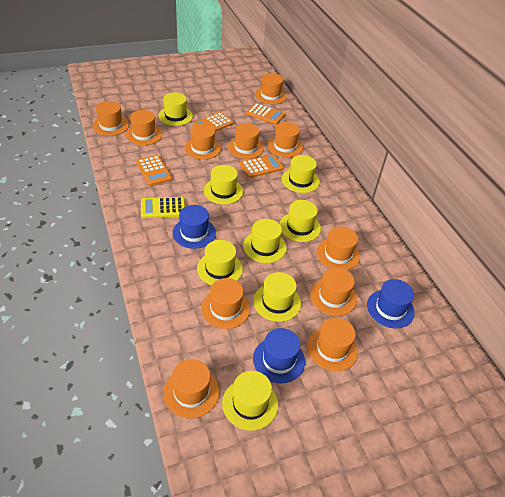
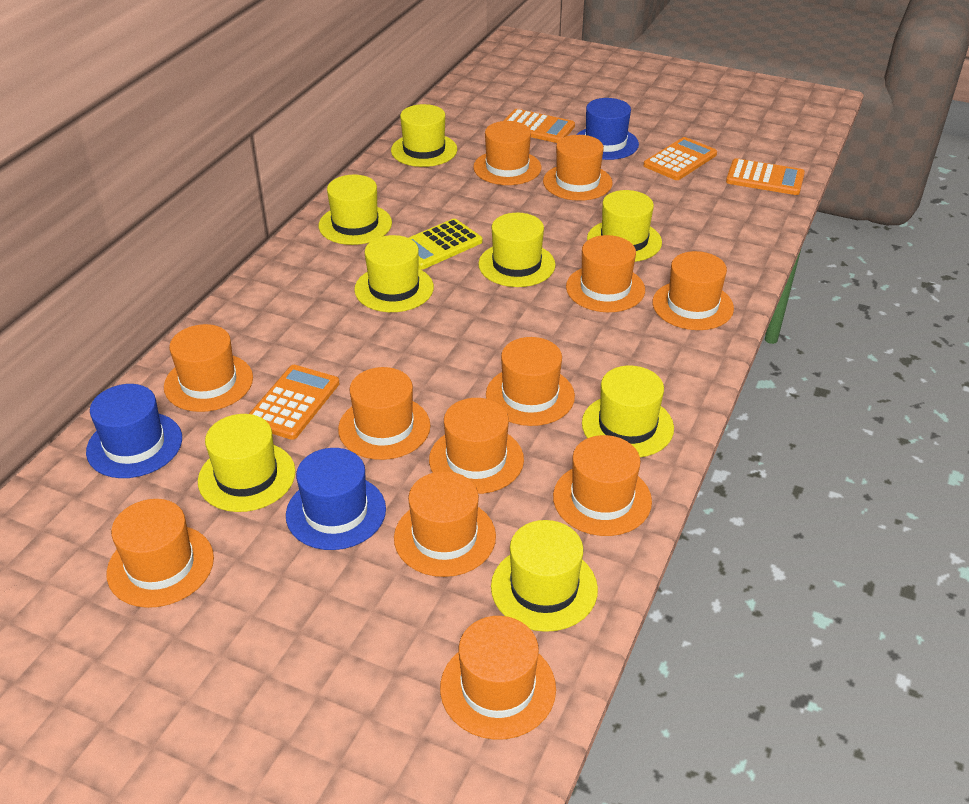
orange hat: 11 -> 12

